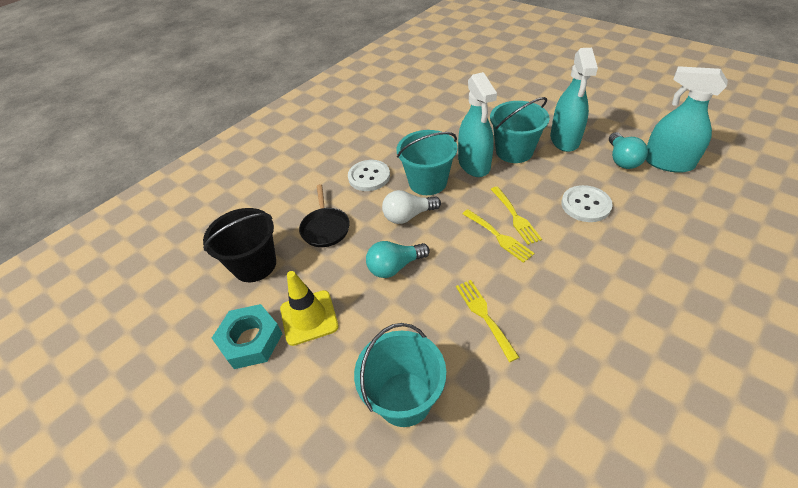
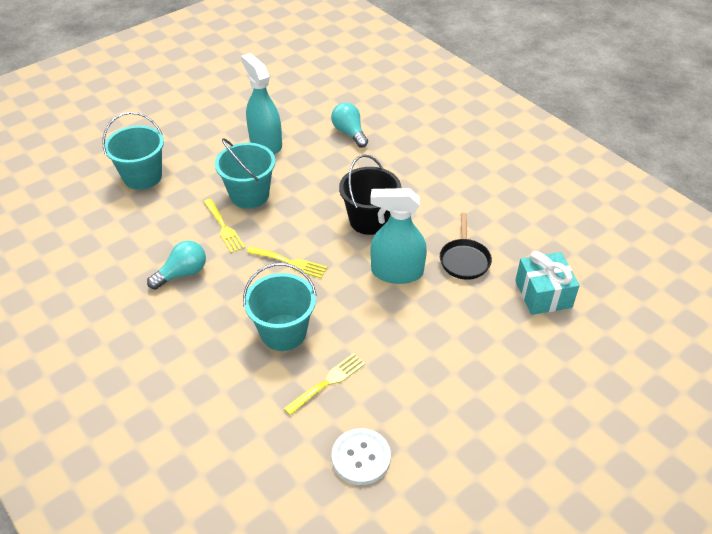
turquoise gift: 0 -> 1
turquoise nut: 1 -> 0
turquoise spray bottle: 3 -> 2
white button: 2 -> 1
white light bulb: 1 -> 0
yellow traffic cone: 1 -> 0

